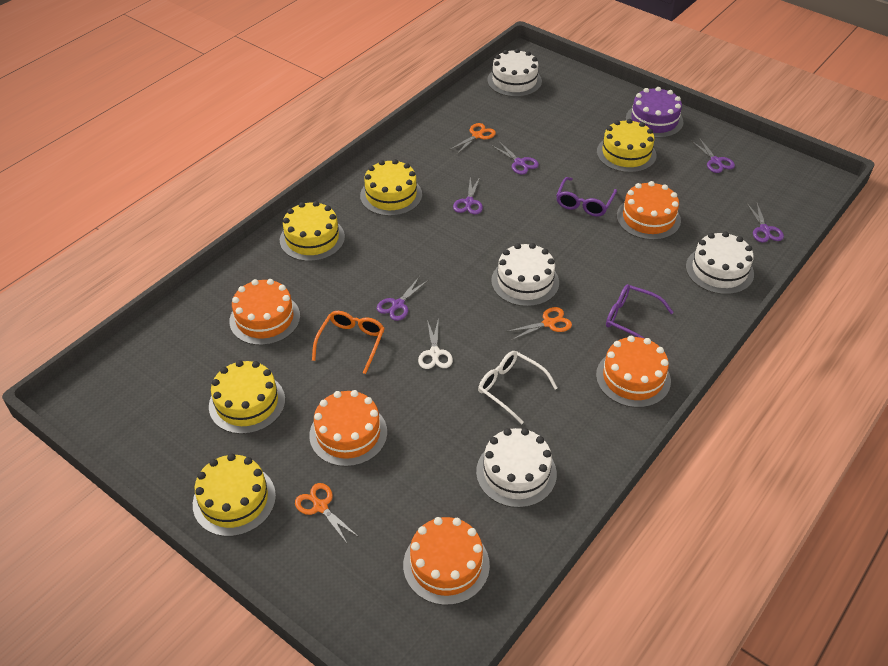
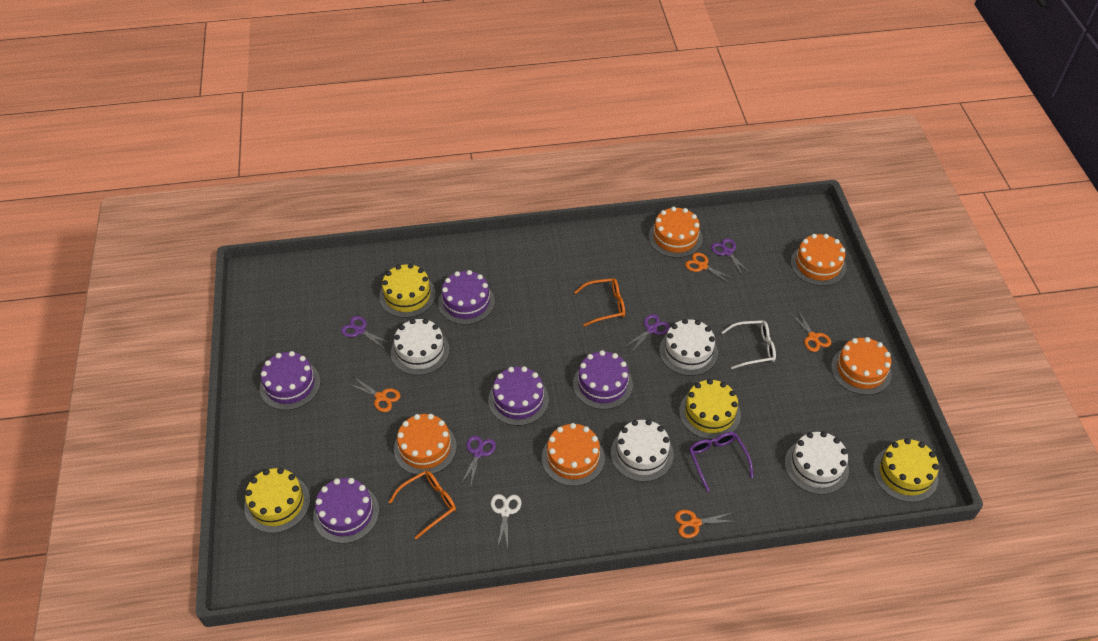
orange glasses: 1 -> 2
orange scissors: 3 -> 4
purple cake: 1 -> 5
purple glasses: 2 -> 1
purple scissors: 5 -> 4
yellow cake: 5 -> 4

